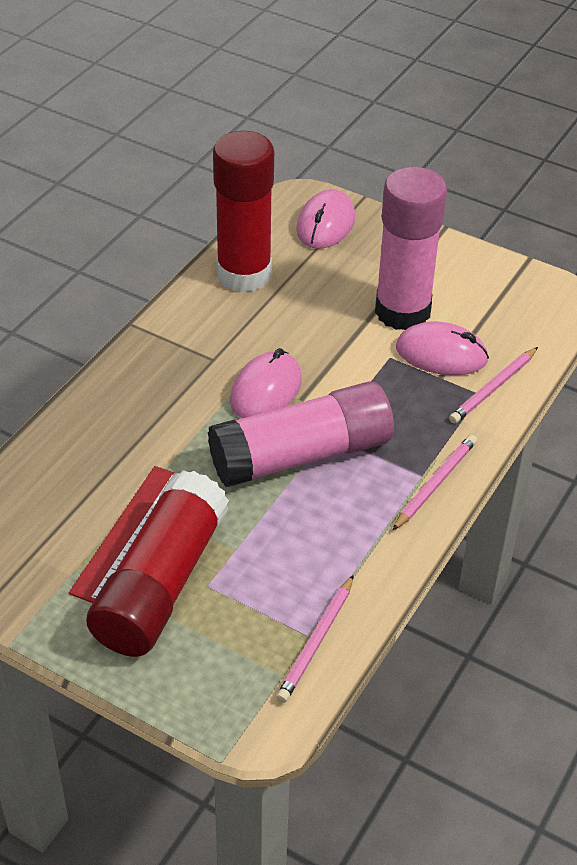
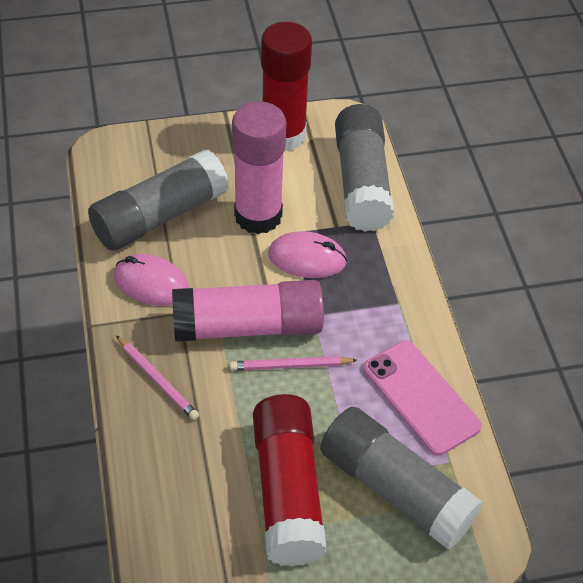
grey glue stick: 0 -> 3
pink mouse: 3 -> 2
pink pencil: 3 -> 2
pink phone: 0 -> 1
red ruler: 1 -> 0

